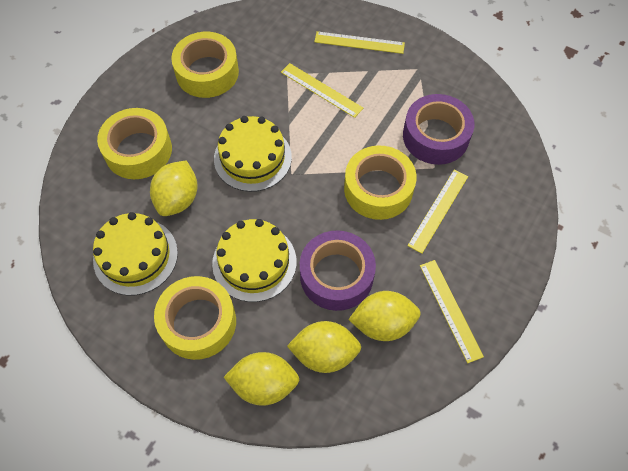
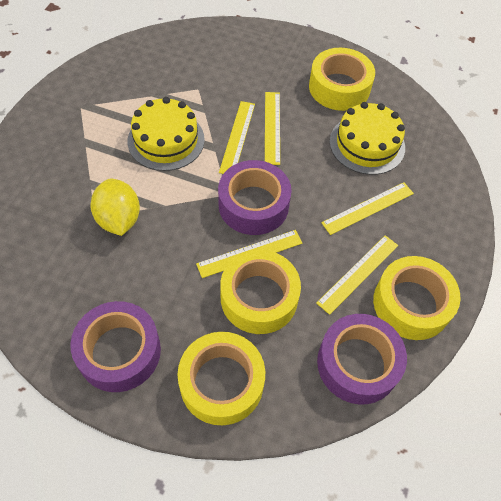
purple tape: 2 -> 3
yellow cake: 3 -> 2
yellow lemon: 4 -> 1
yellow ruler: 4 -> 5

